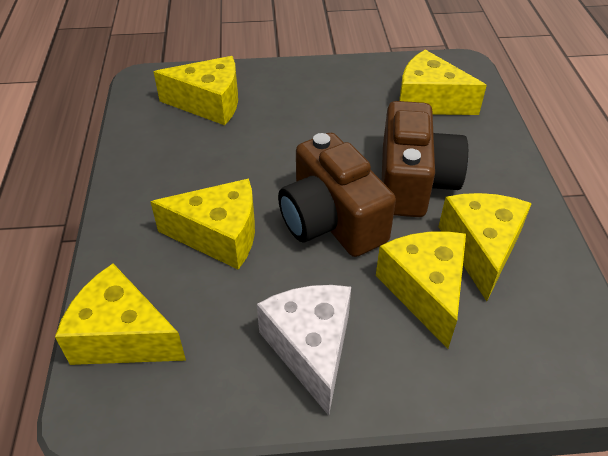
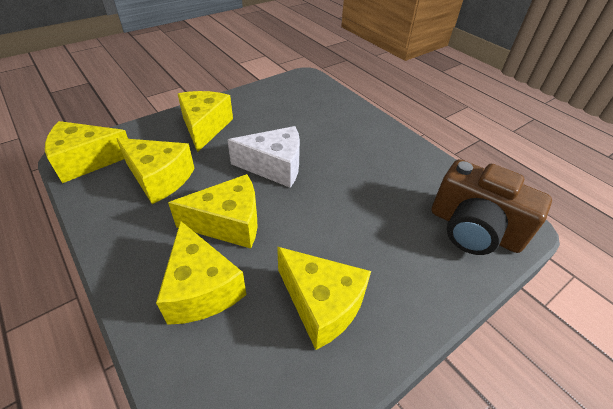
brown camera: 2 -> 1

